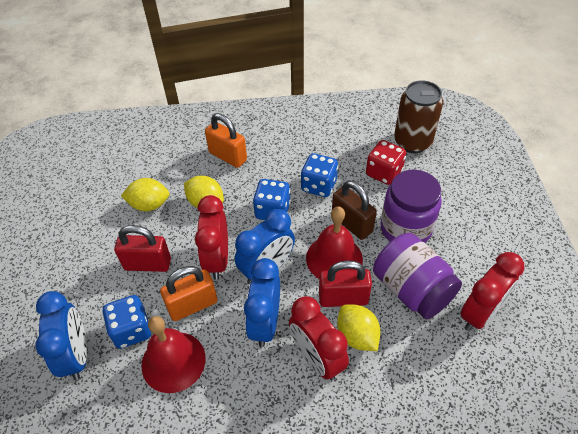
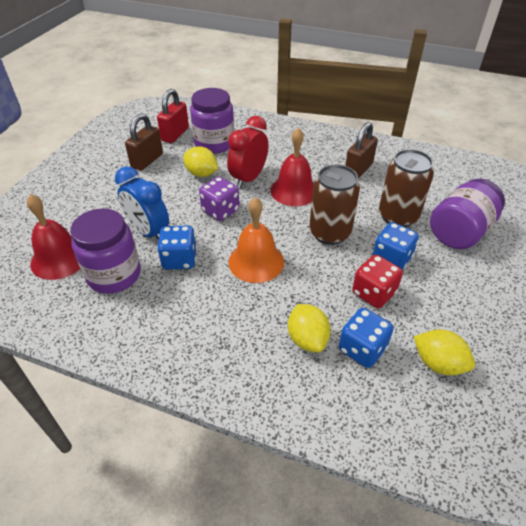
blue clock: 3 -> 1
brown can: 1 -> 2
brown padlock: 1 -> 2
orange bell: 0 -> 1
orange padlock: 2 -> 0
purple dice: 0 -> 1
purple jar: 2 -> 3
red clock: 3 -> 1
red padlock: 2 -> 1

